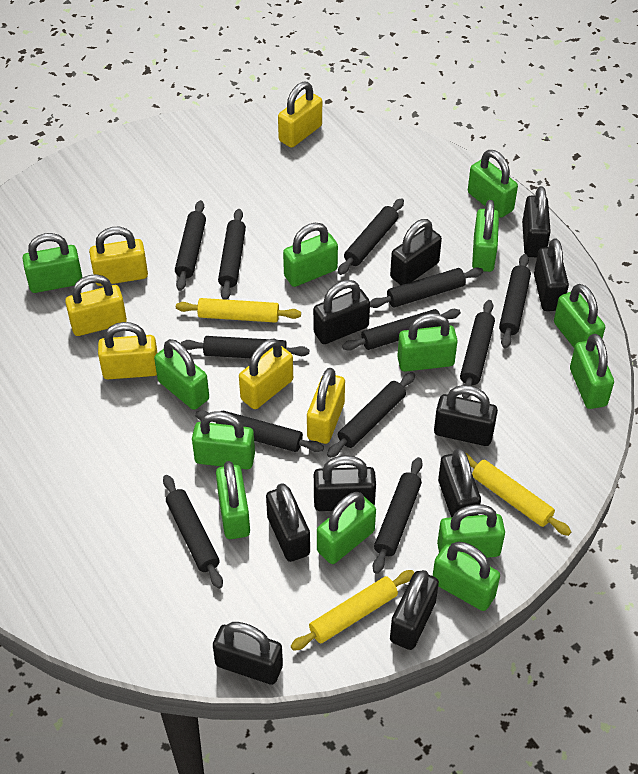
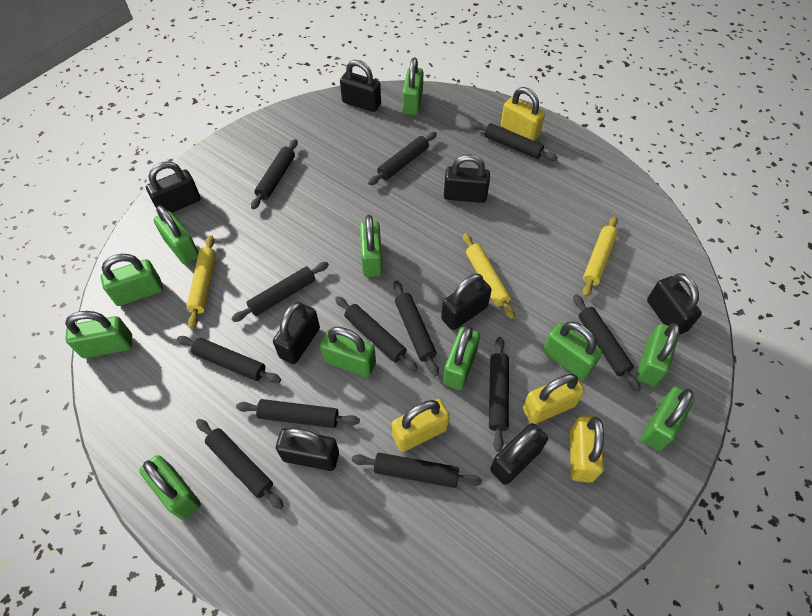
black padlock: 10 -> 8
green padlock: 13 -> 11
yellow padlock: 6 -> 4

